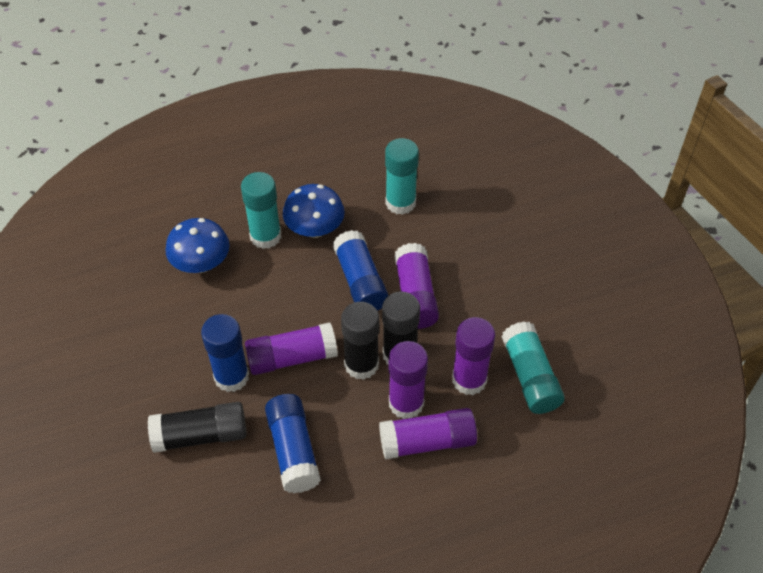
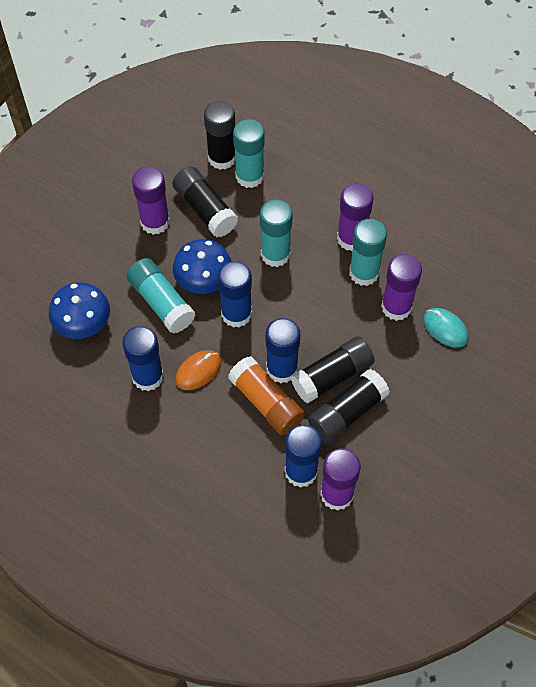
black glue stick: 3 -> 4
blue glue stick: 3 -> 4
orange glue stick: 0 -> 1
orange mouse: 0 -> 1
purple glue stick: 5 -> 4
turquoise glue stick: 3 -> 4
turquoise mouse: 0 -> 1

